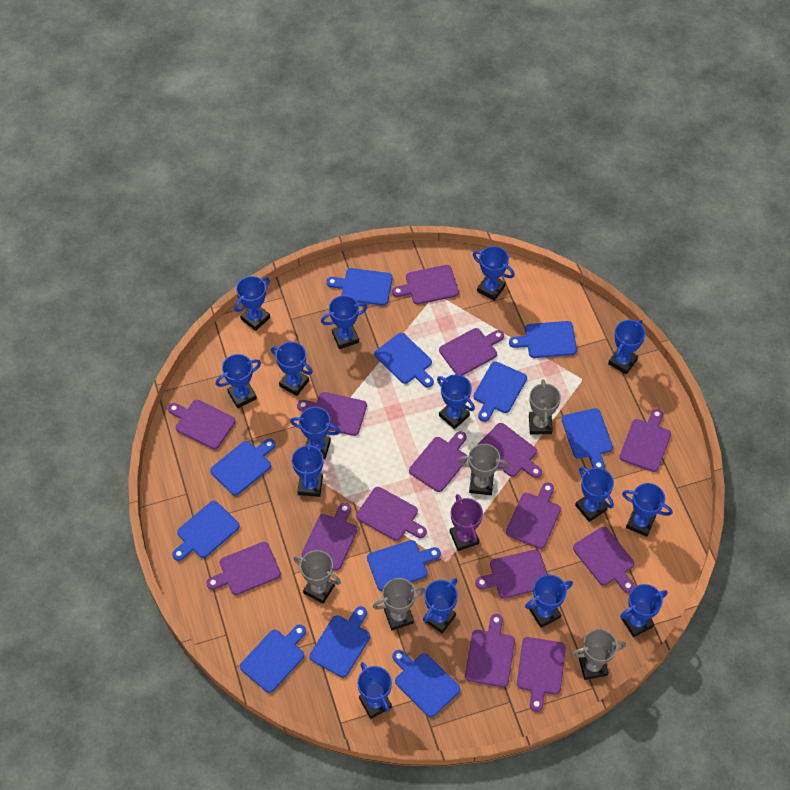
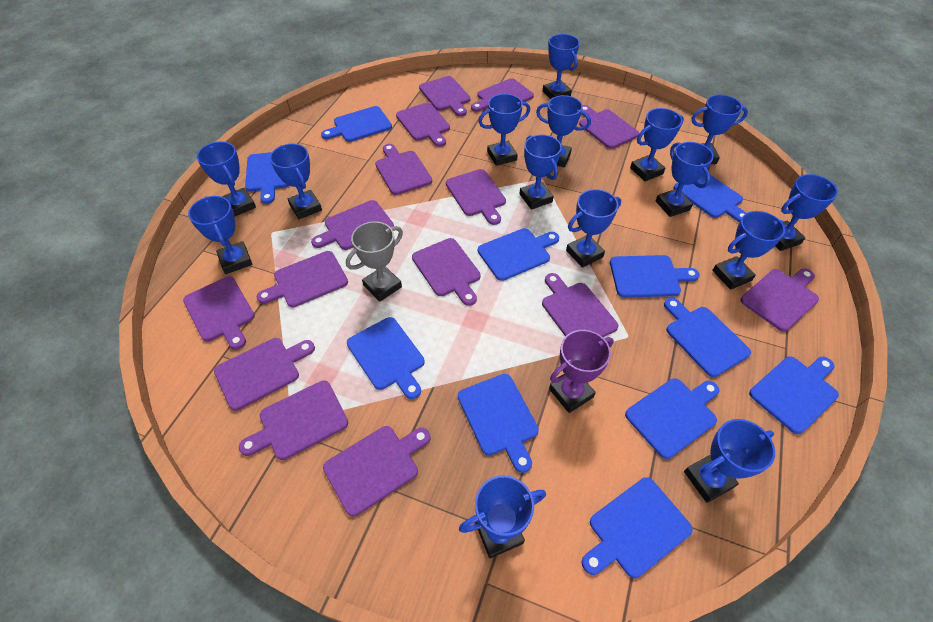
grey trophy: 5 -> 1

